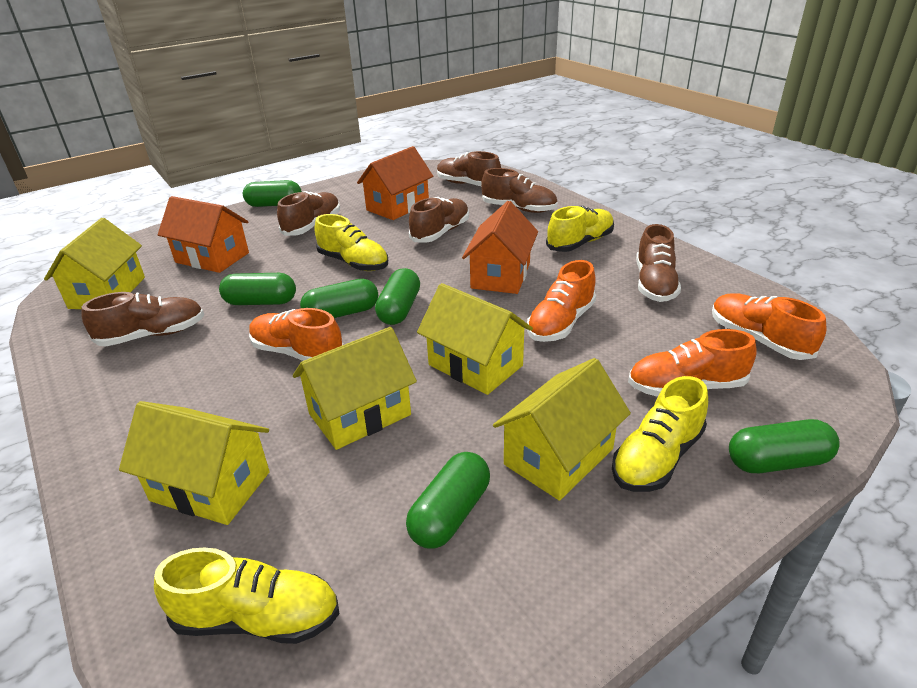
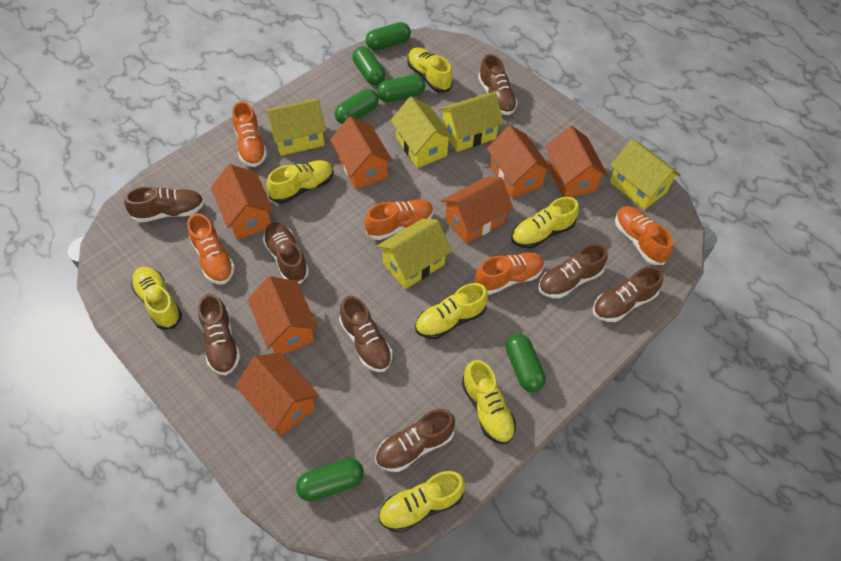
brown shoe: 6 -> 8
orange house: 3 -> 7
orange shoe: 4 -> 5
yellow shoe: 4 -> 7

